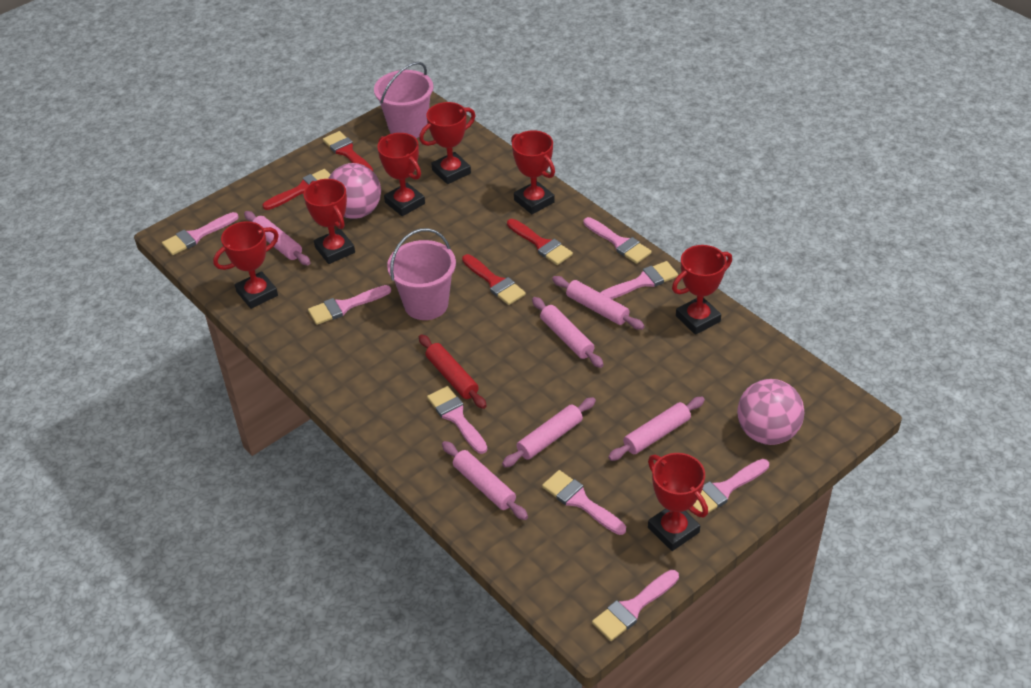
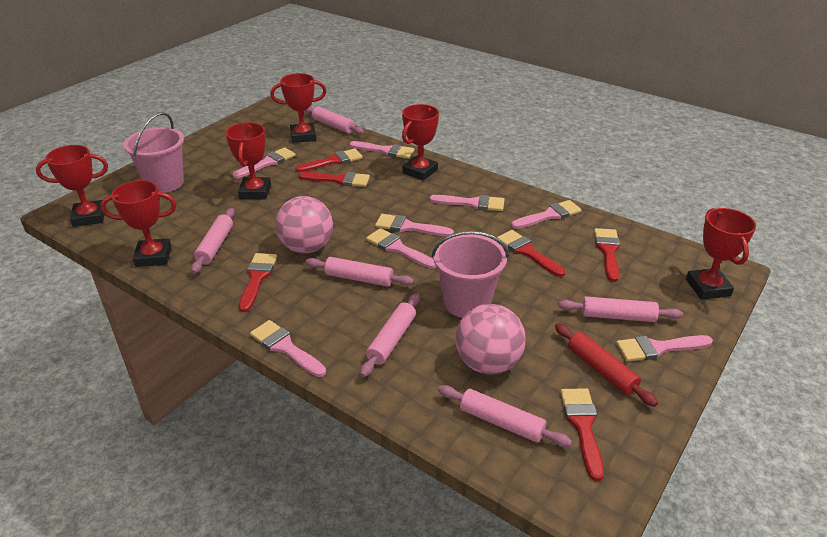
red brush: 4 -> 6
red trophy: 7 -> 6

